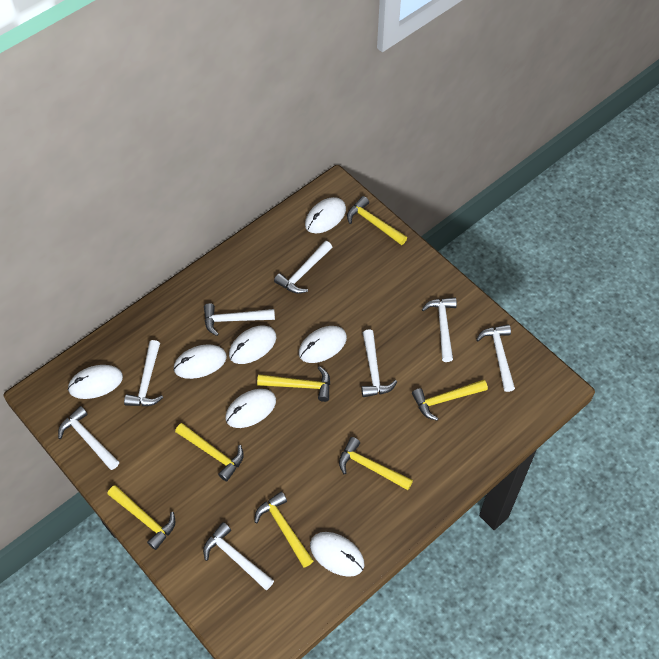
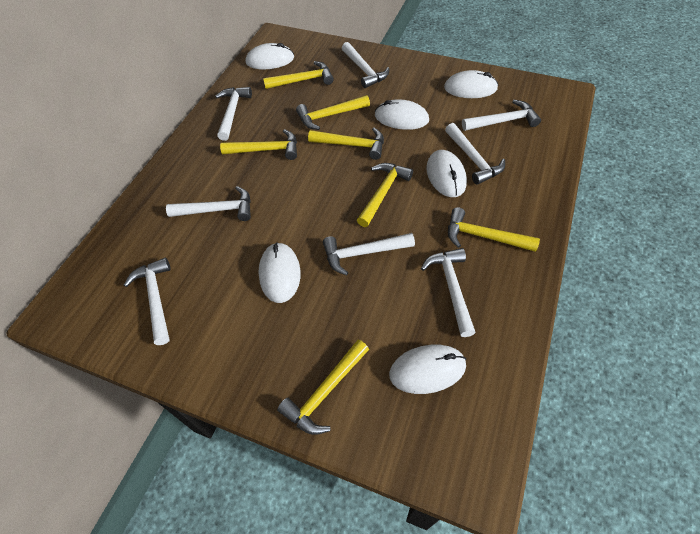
white mouse: 7 -> 6

